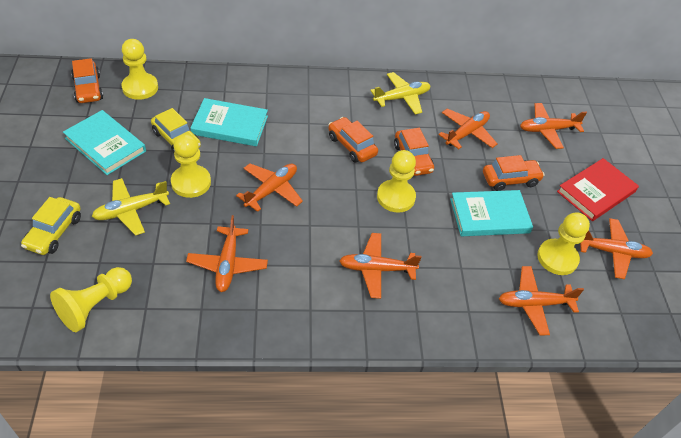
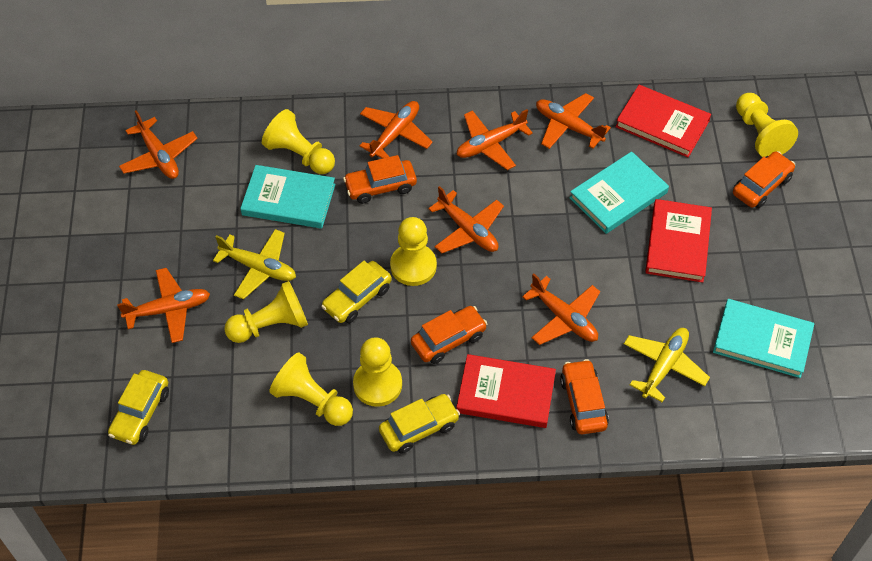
red book: 1 -> 3
yellow car: 2 -> 3
yellow pawn: 5 -> 6

